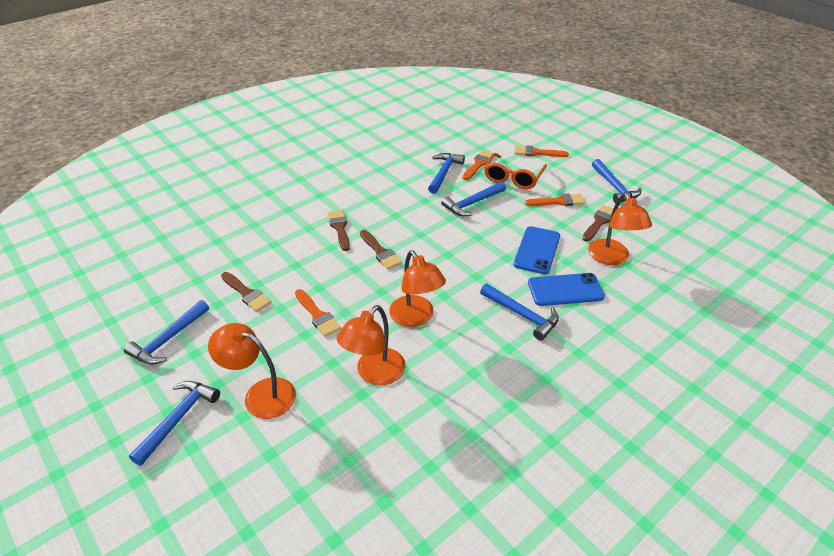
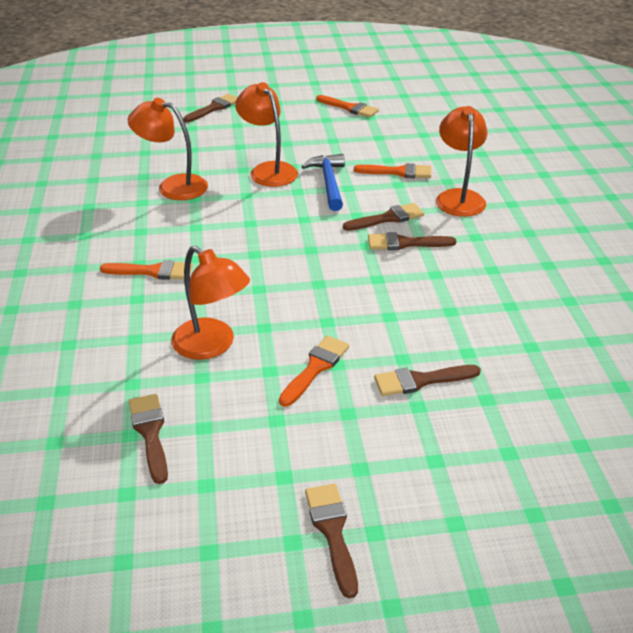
blue hammer: 6 -> 1
blue phone: 2 -> 0
brown brush: 4 -> 6
orange glasses: 1 -> 0

